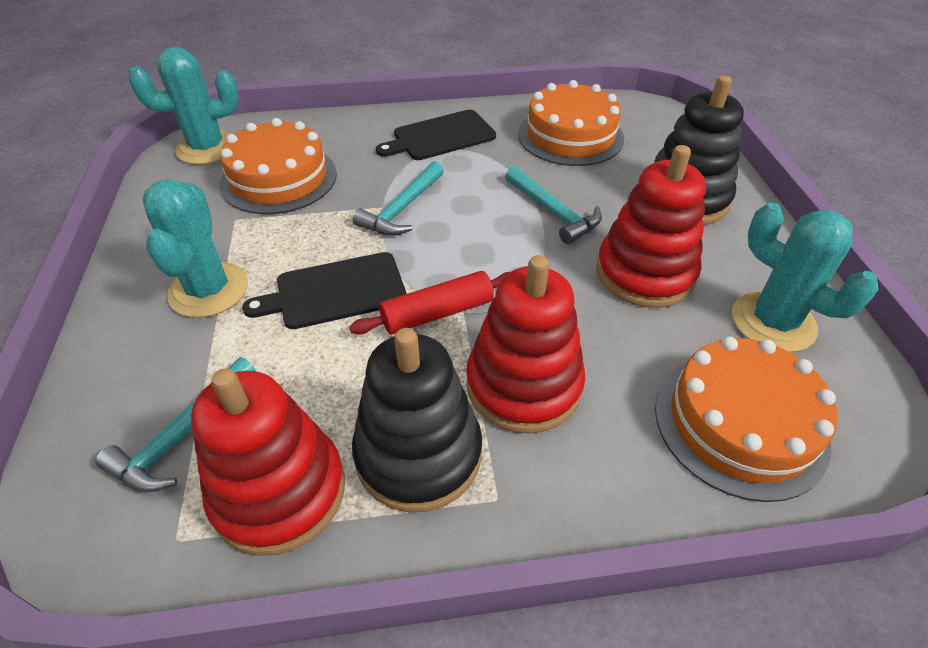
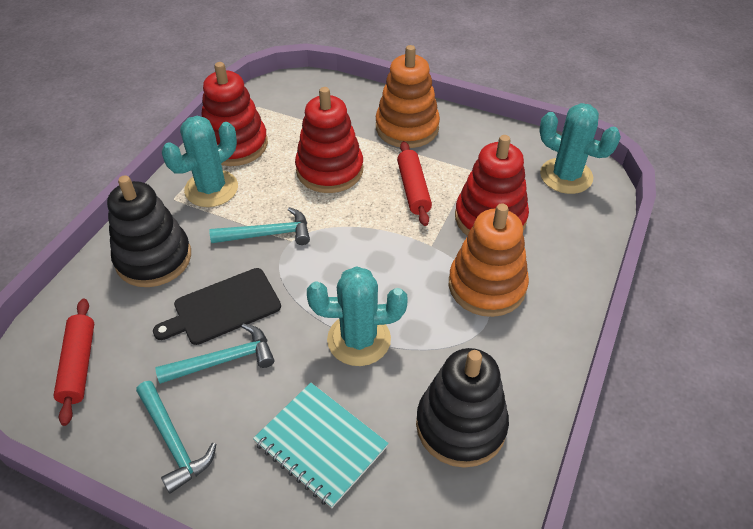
black cutting board: 2 -> 1
orange cake: 3 -> 0
orange stacking toy: 0 -> 2
red rolling pin: 1 -> 2
turquoise notebook: 0 -> 1

